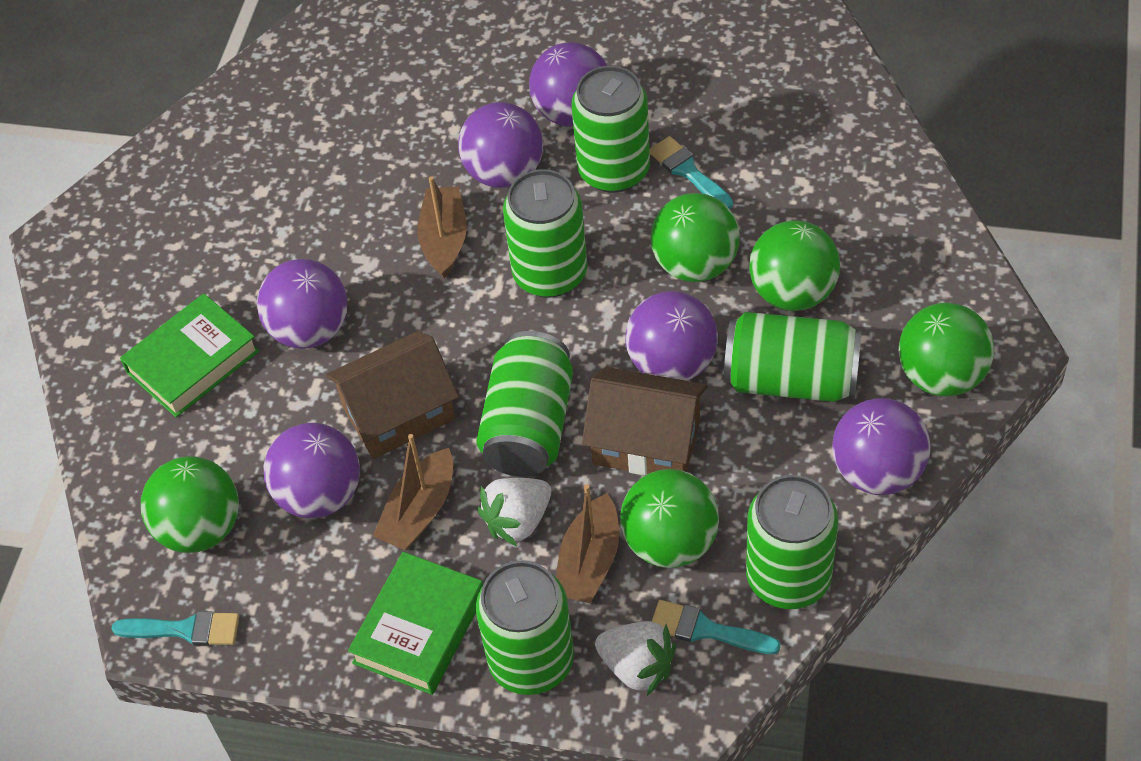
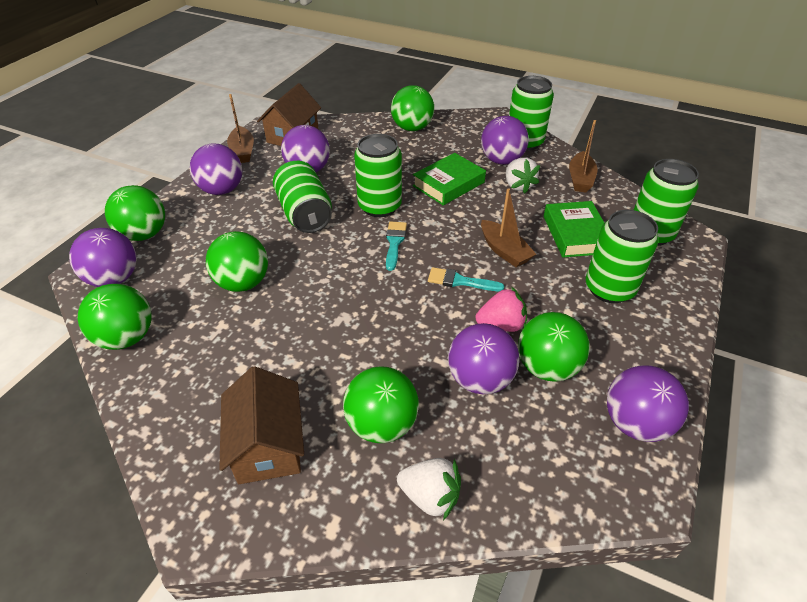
green ball: 5 -> 6
green can: 6 -> 5
pink strawberry: 0 -> 1
turquoise brush: 3 -> 2

